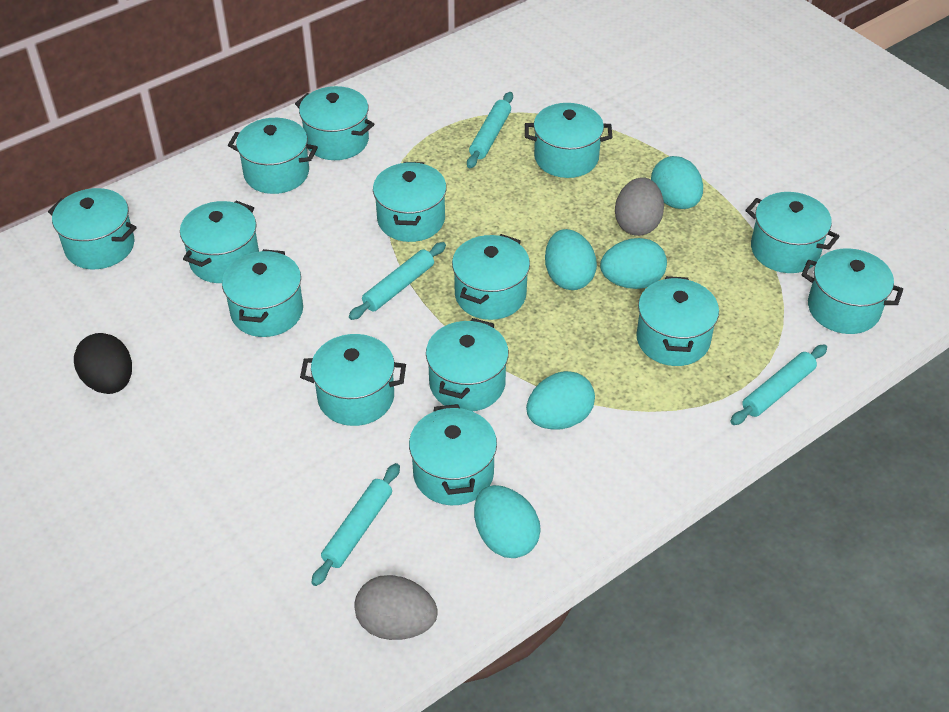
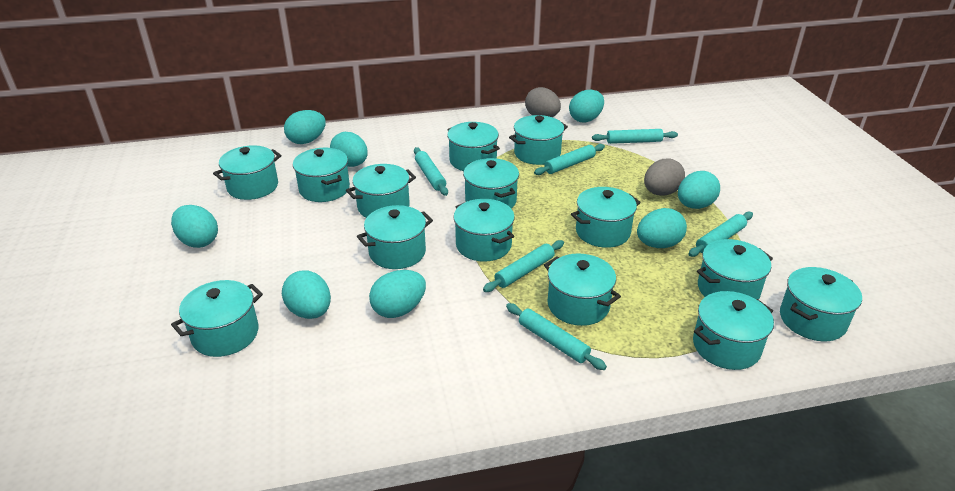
black egg: 1 -> 0
turquoise egg: 5 -> 8
turquoise rolling pin: 4 -> 6

